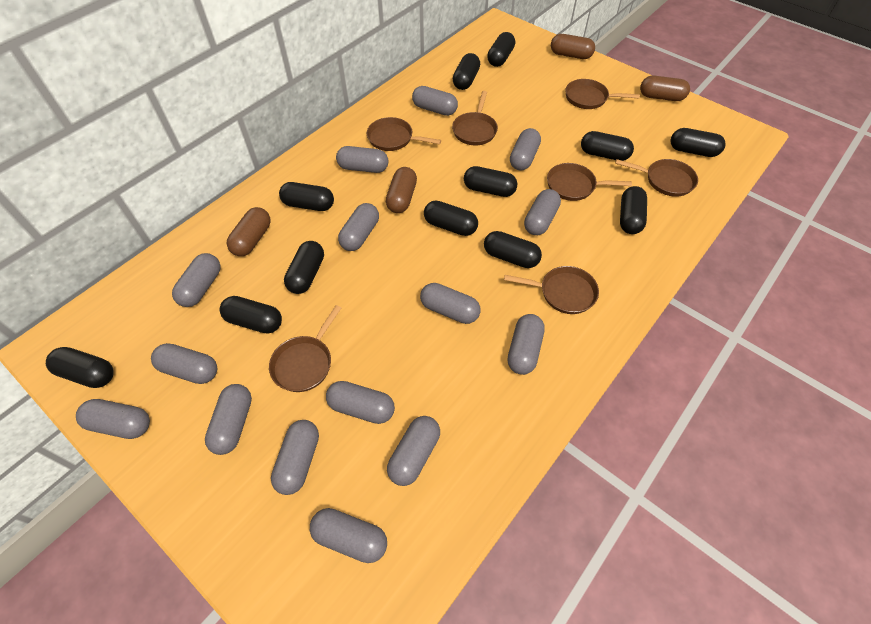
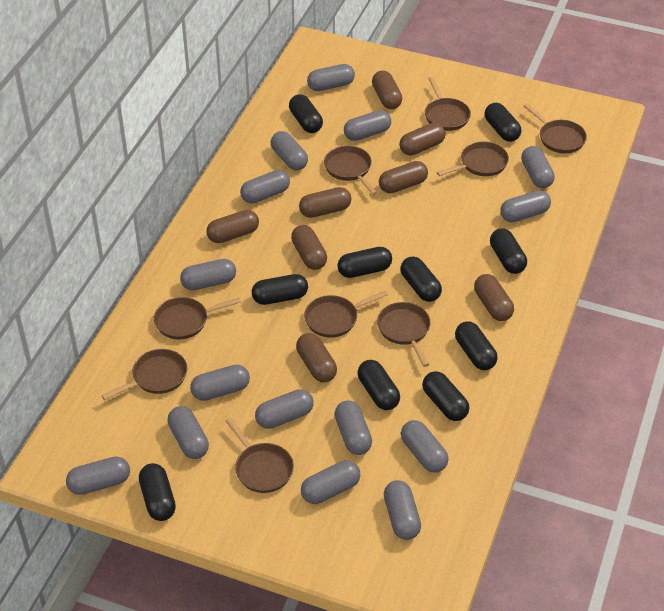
black capsule: 12 -> 10
brown capsule: 4 -> 8
brown pan: 7 -> 9

